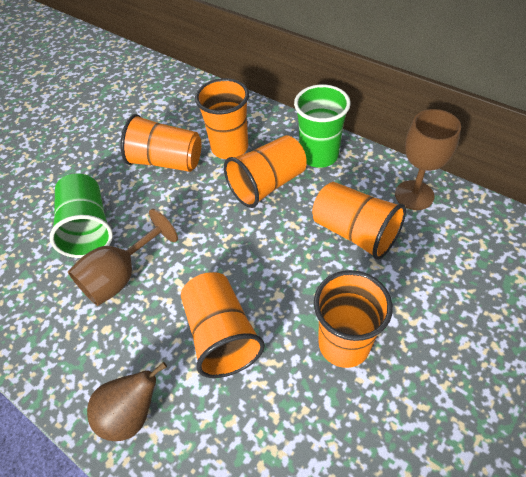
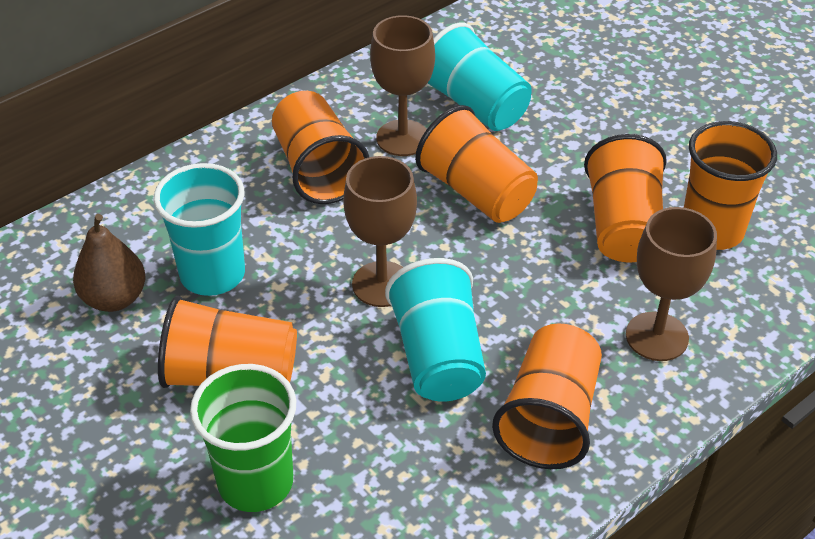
brown goblet: 2 -> 3
green cup: 2 -> 1
turquoise cup: 0 -> 3

